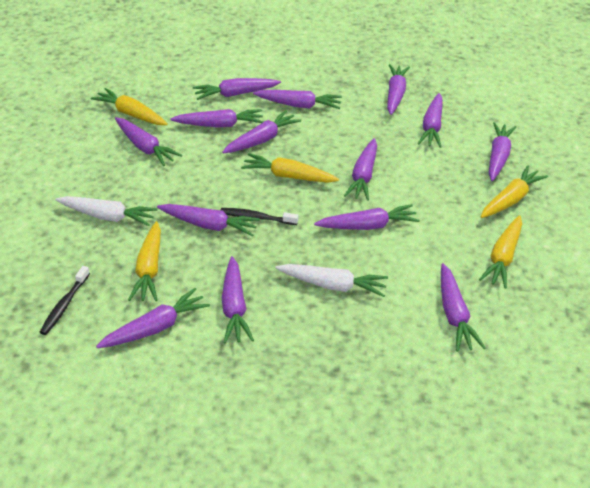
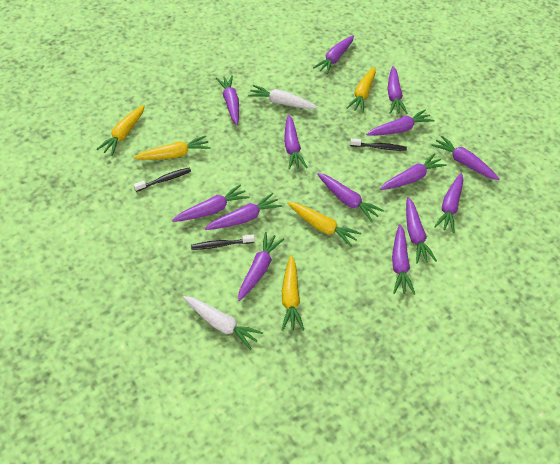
black toothbrush: 2 -> 3

